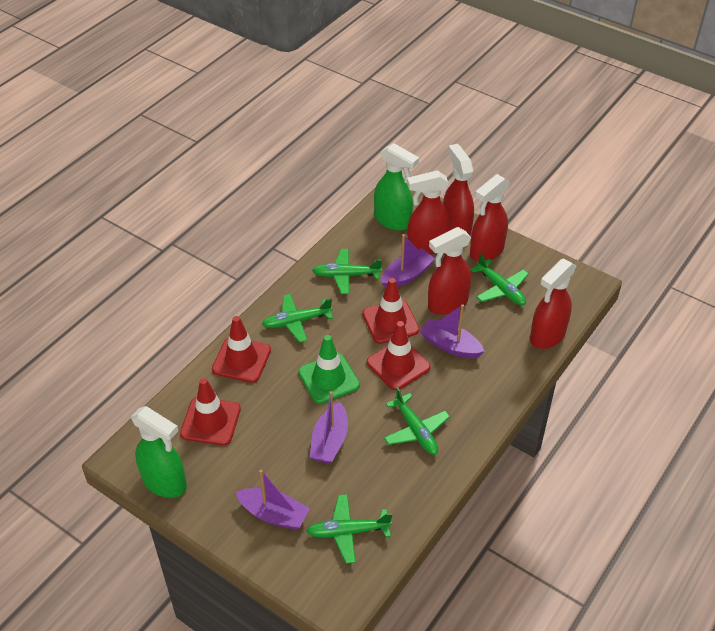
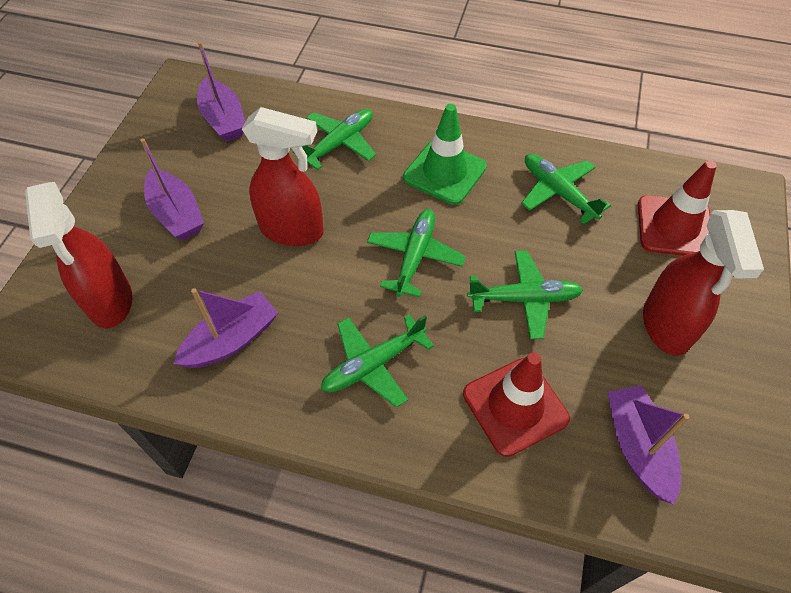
green spray bottle: 2 -> 0
red spray bottle: 5 -> 3
red traffic cone: 4 -> 2

